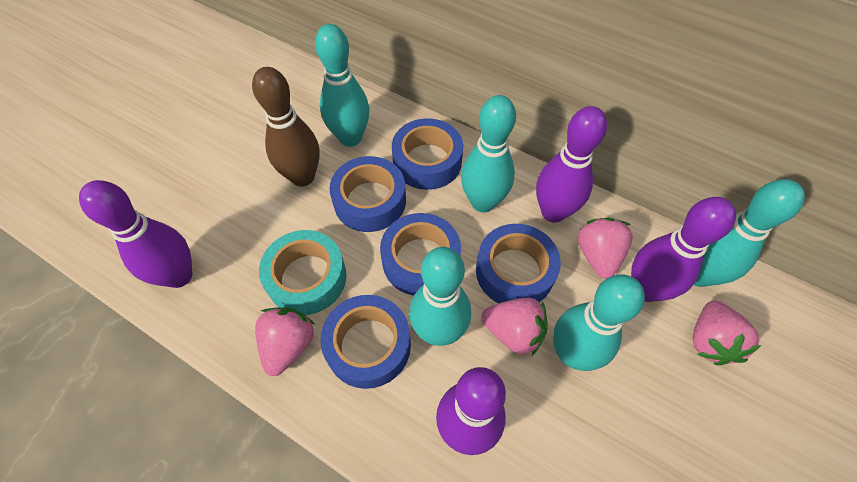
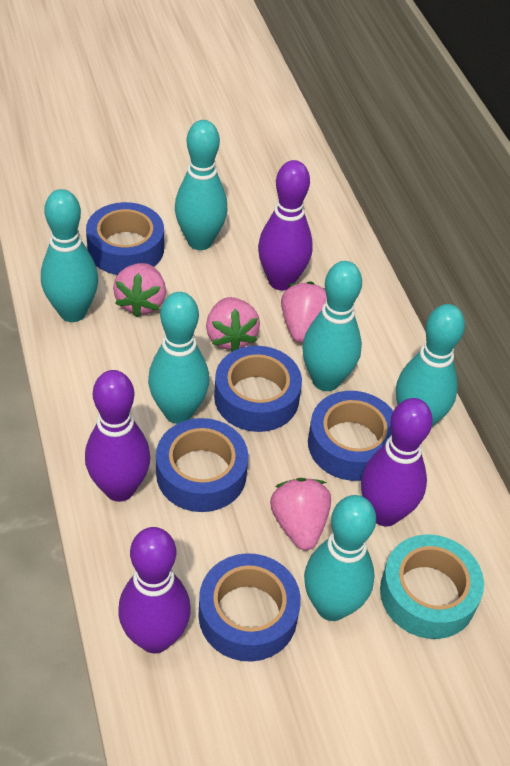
brown bowling pin: 1 -> 0
turquoise bowling pin: 5 -> 6

